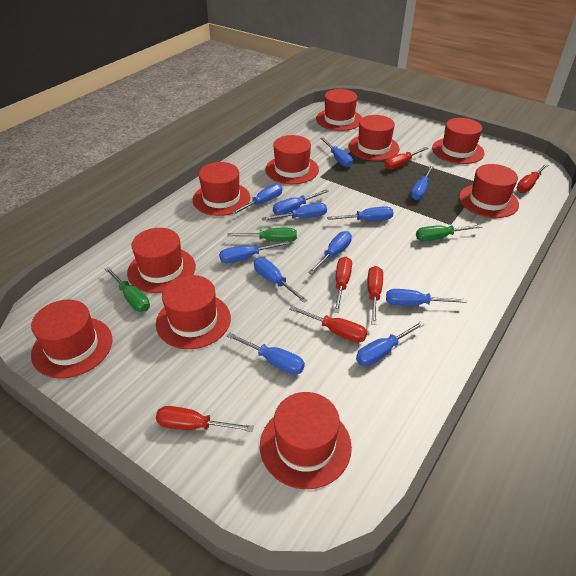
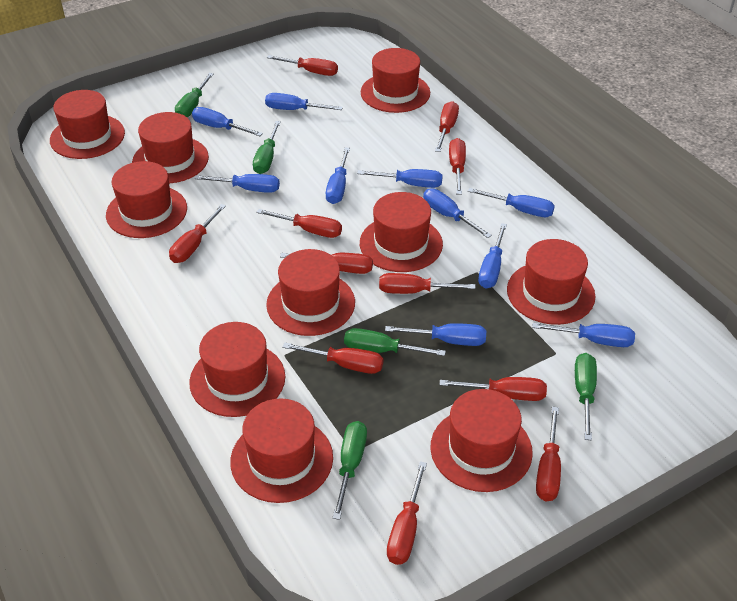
blue screwdriver: 12 -> 10
green screwdriver: 3 -> 5
red screwdriver: 6 -> 11

